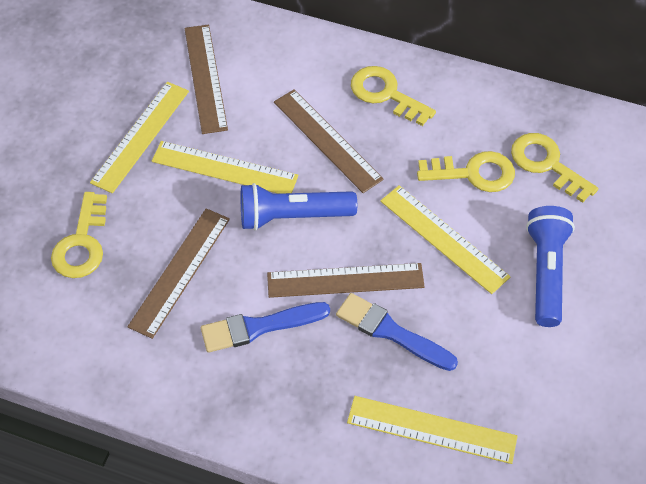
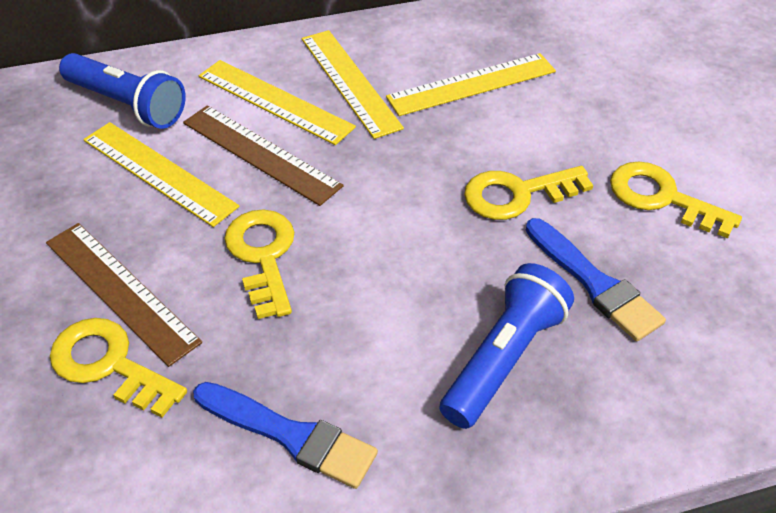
brown ruler: 4 -> 2

